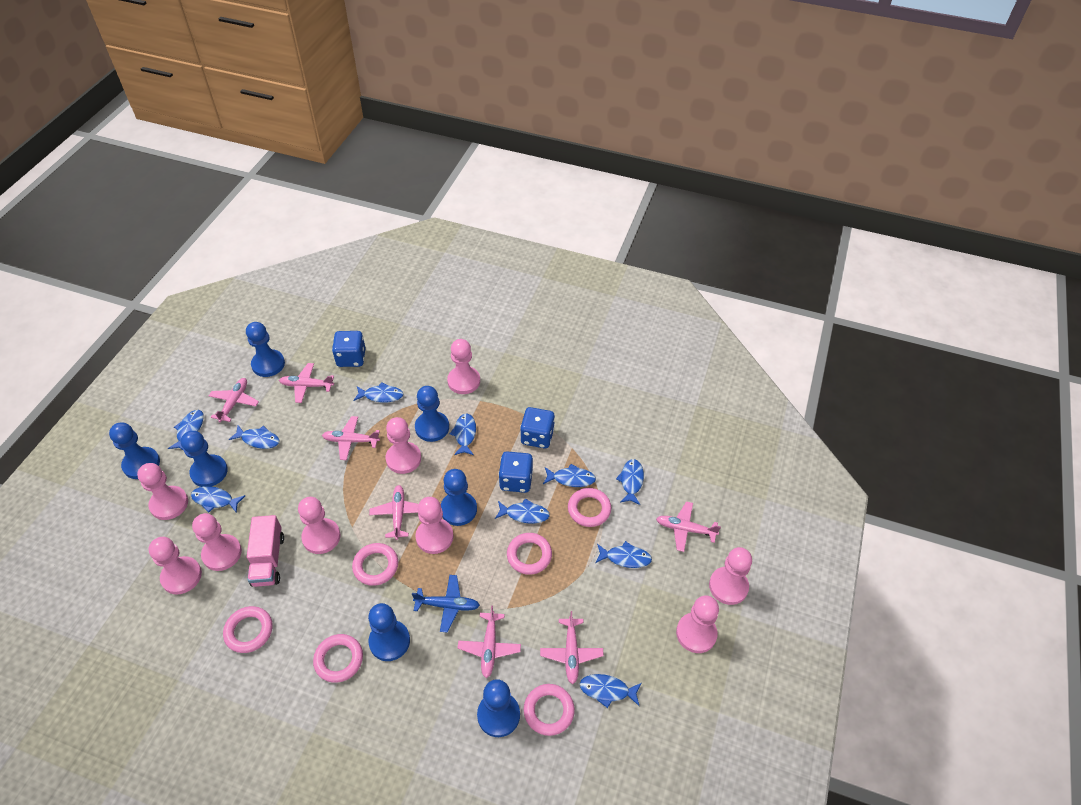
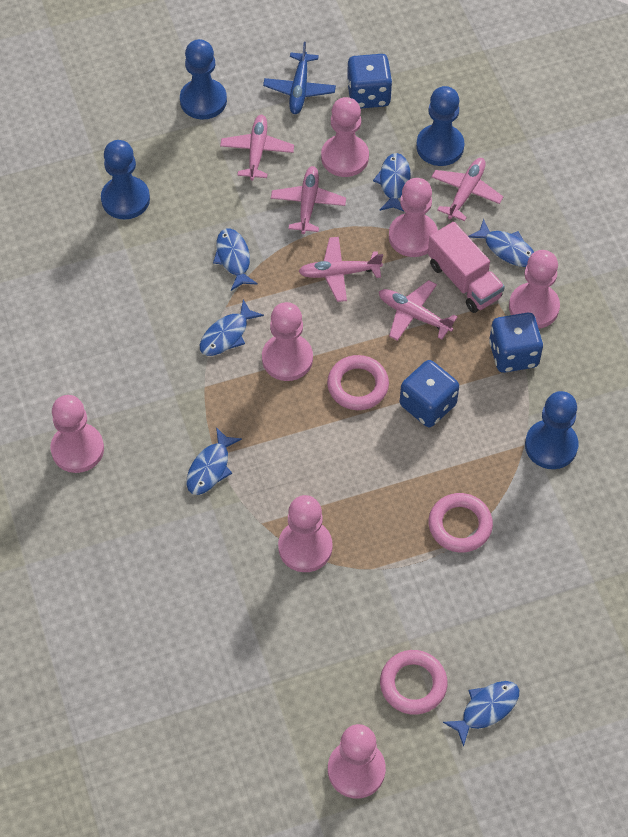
blue fish: 10 -> 6
blue pawn: 7 -> 4
pink pawn: 9 -> 7
pink plane: 7 -> 5
pink ring: 6 -> 3

